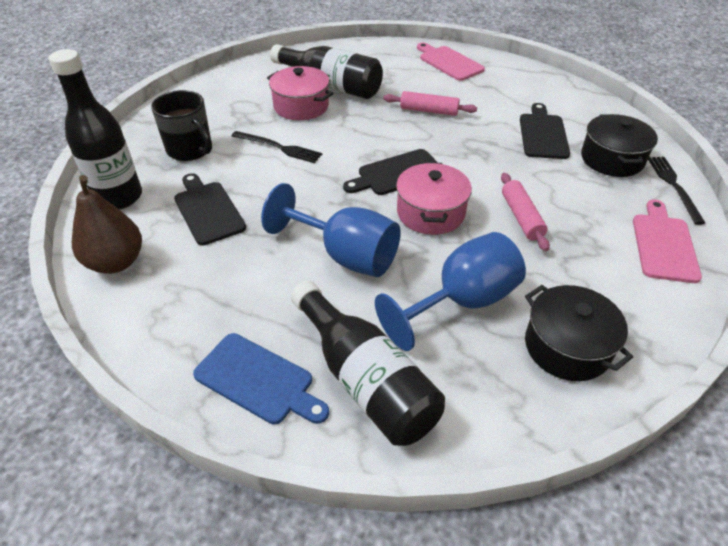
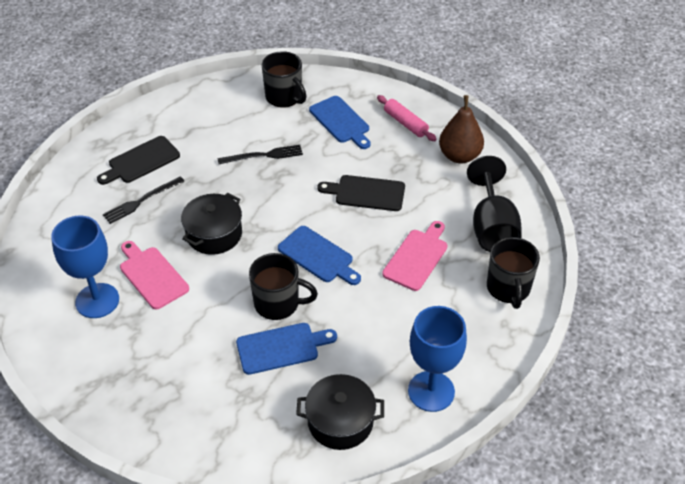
black bottle: 3 -> 0
black cutting board: 3 -> 2
black goblet: 0 -> 1
black mug: 1 -> 3
blue cutting board: 1 -> 3
pink pot: 2 -> 0
pink rolling pin: 2 -> 1

